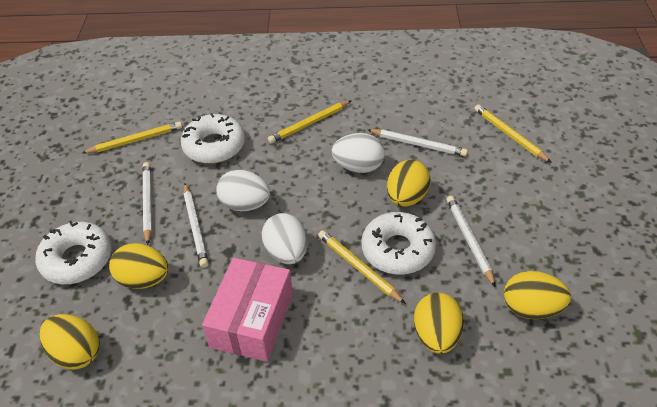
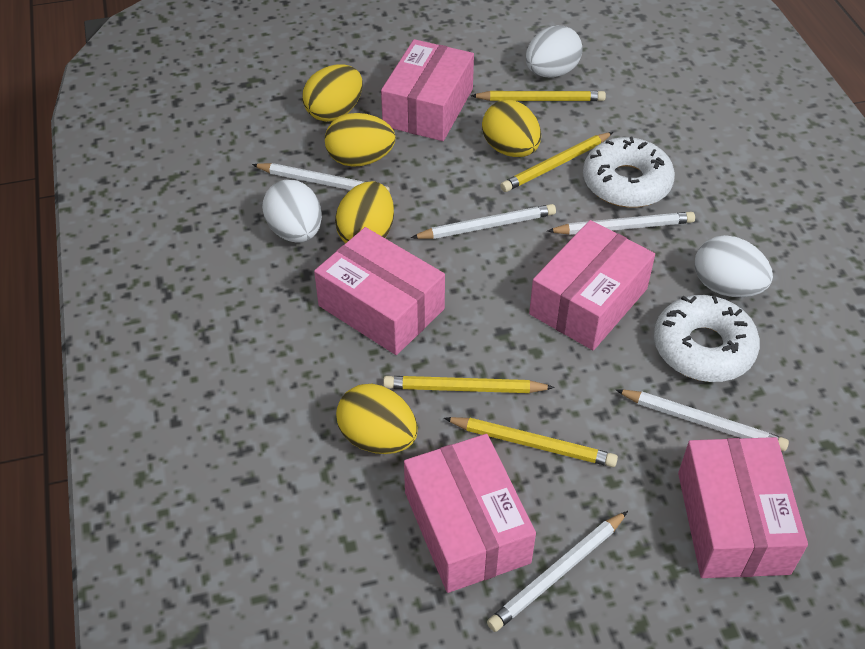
pink box: 1 -> 5
white donut: 3 -> 2
white pencil: 4 -> 5

